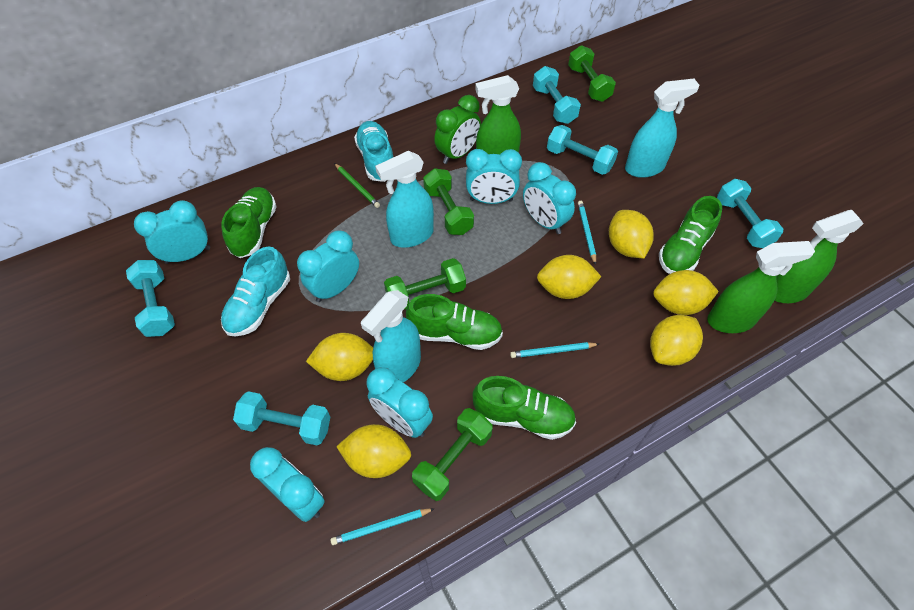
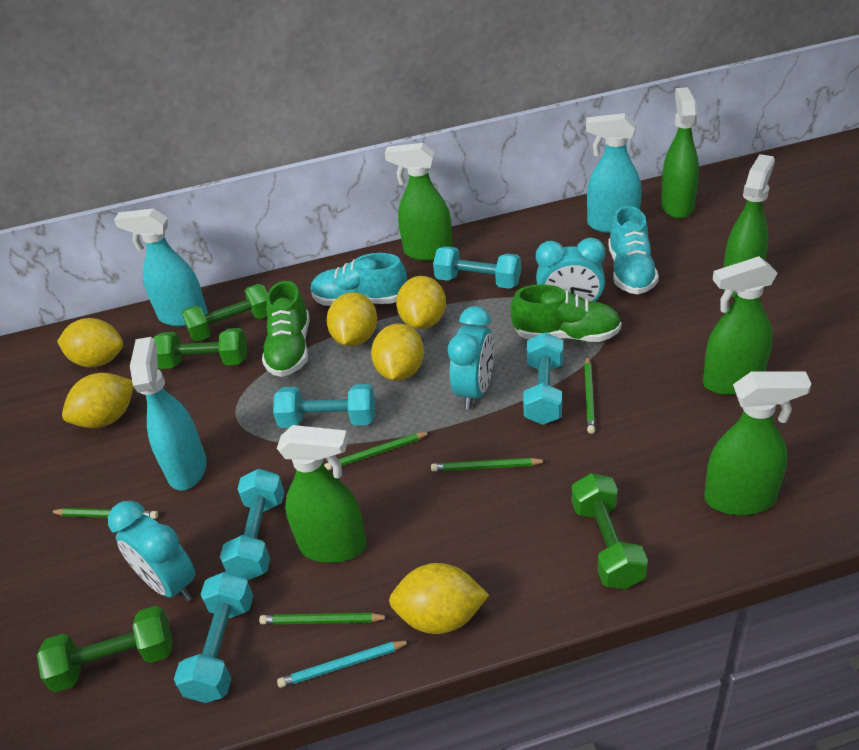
green clock: 1 -> 0
green pencil: 1 -> 5
green shoe: 4 -> 2
green spray bottle: 3 -> 6
turquoise clock: 6 -> 3
turquoise pencil: 3 -> 1

